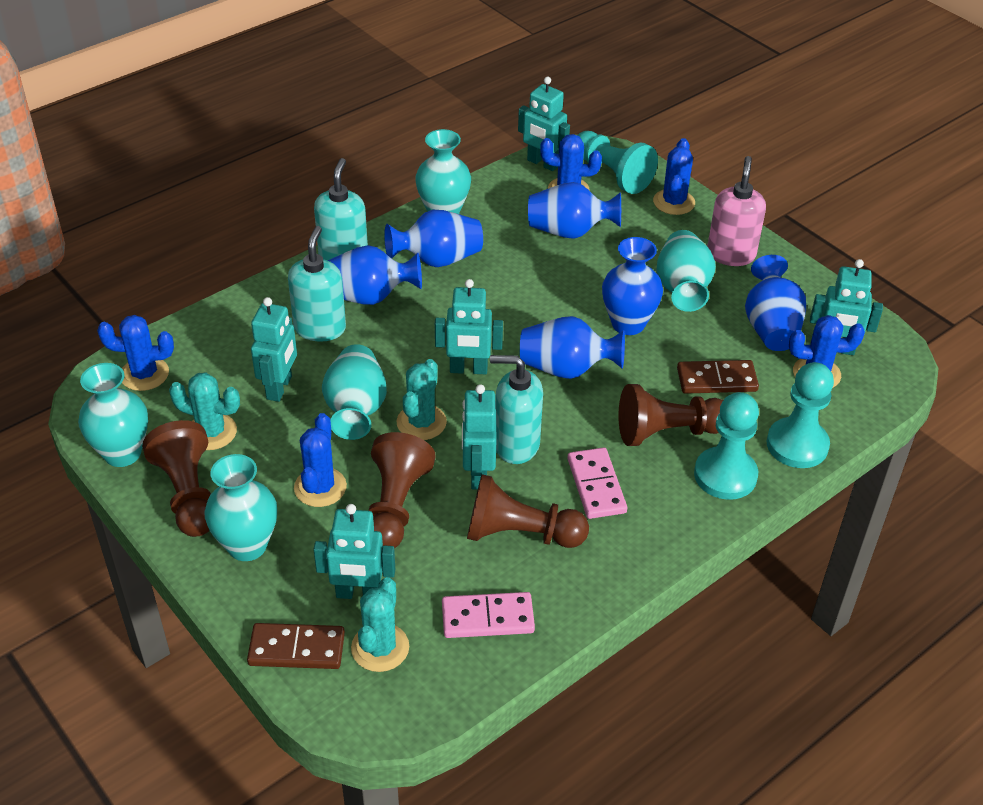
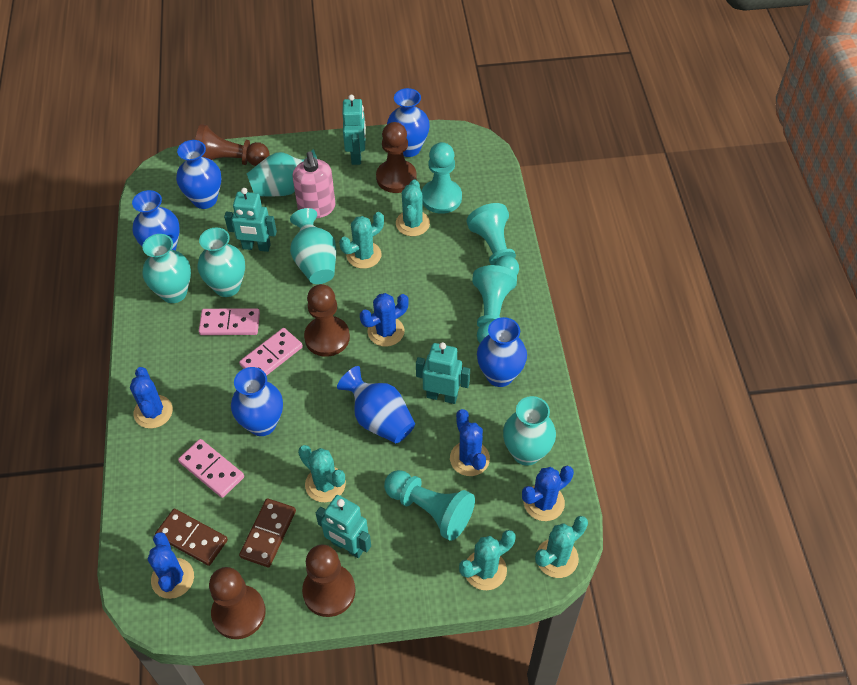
brown pawn: 4 -> 5
pink domino: 2 -> 3
turquoise cactus: 3 -> 5
turquoise pawn: 3 -> 4
turquoise robot: 6 -> 4
turquoise soap dispenser: 3 -> 0

